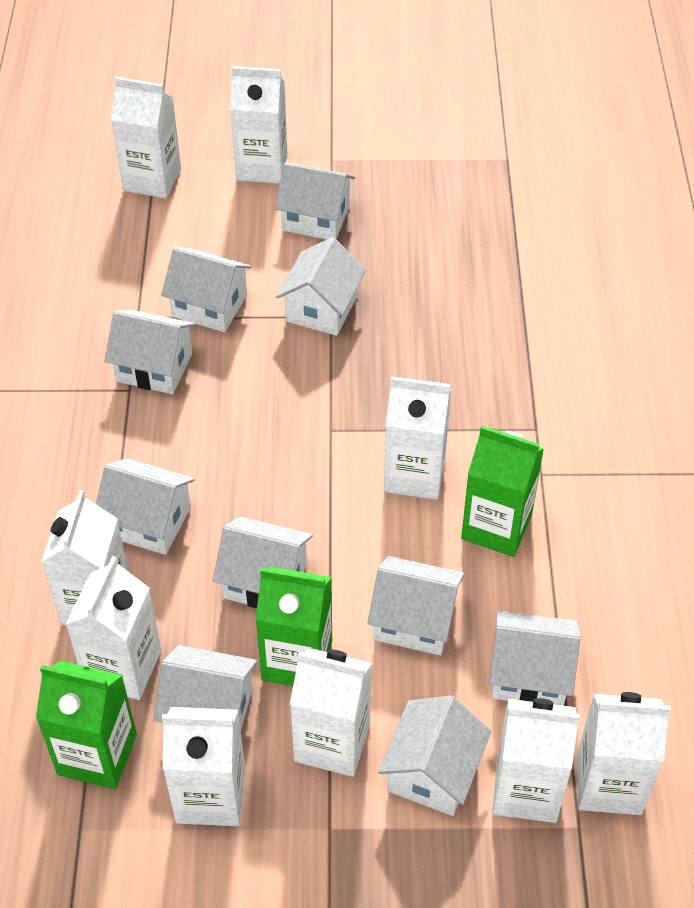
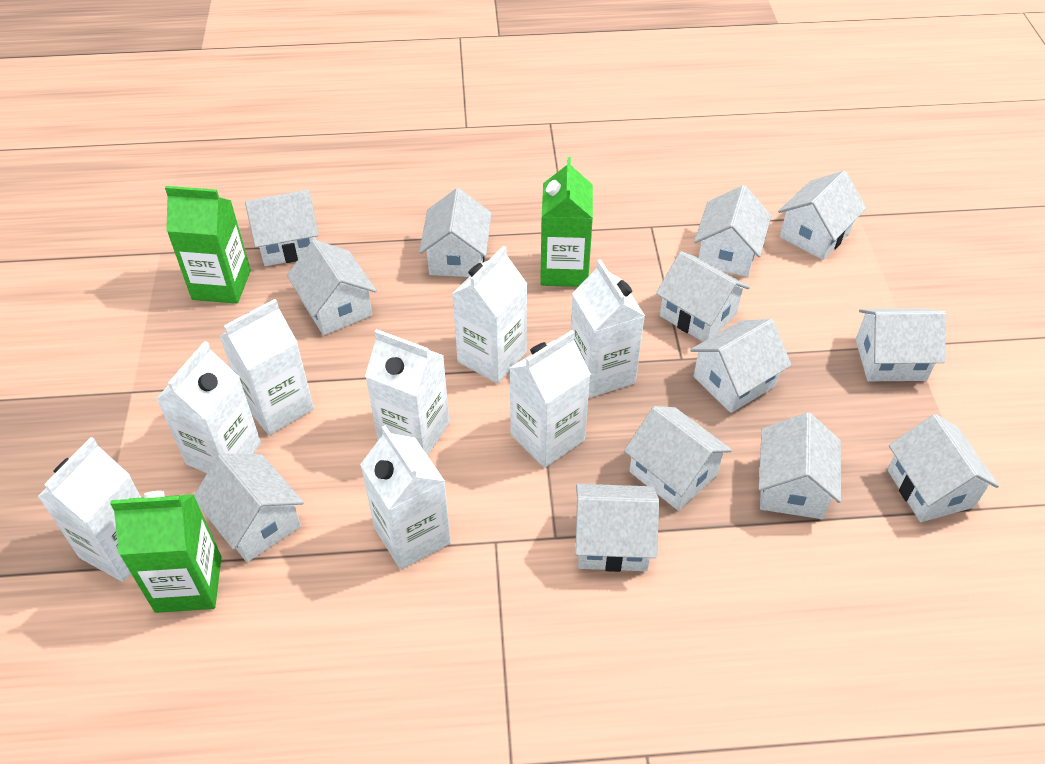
white carton: 9 -> 8
white house: 10 -> 13

